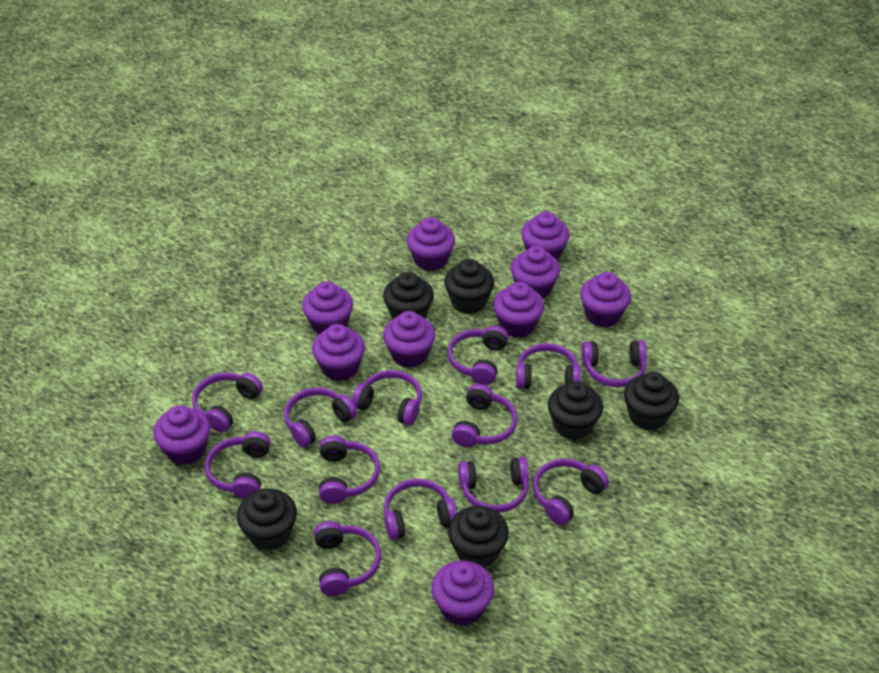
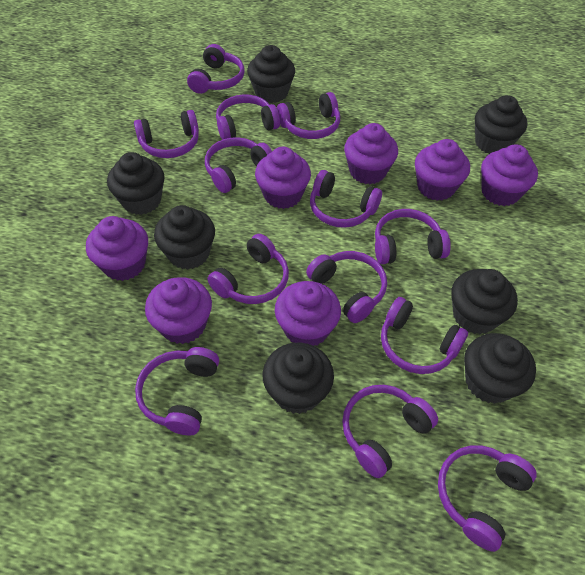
black cupcake: 6 -> 7
purple cupcake: 10 -> 7

